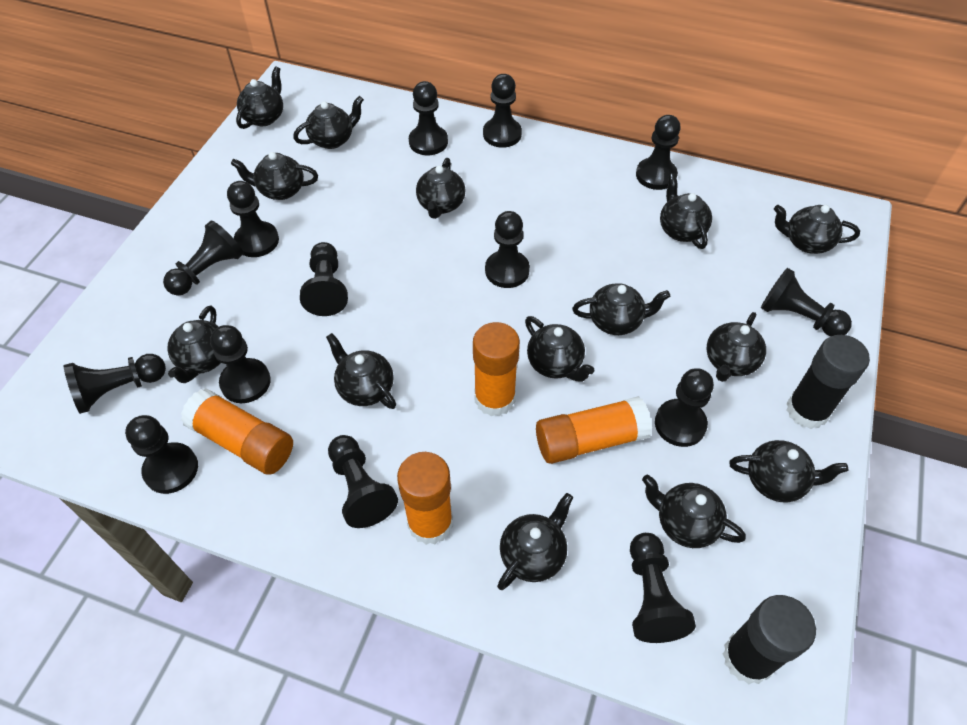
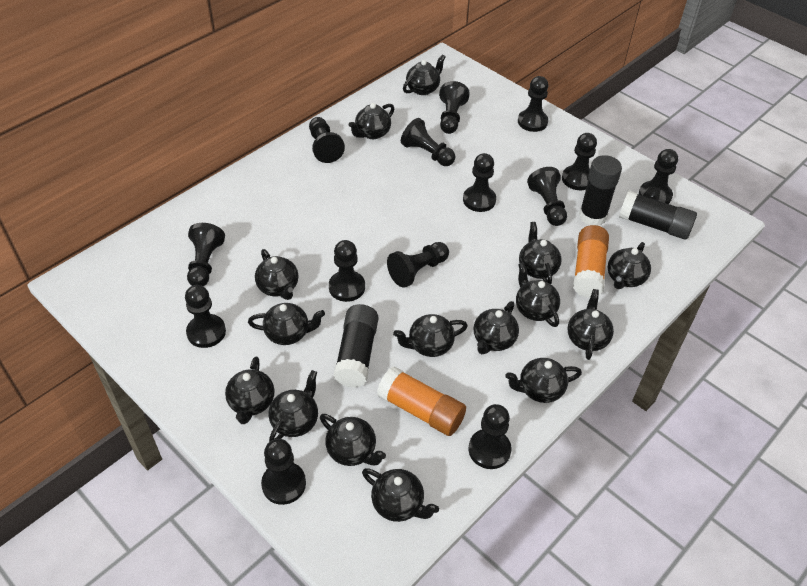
black glue stick: 2 -> 3
black teapot: 14 -> 15
orange glue stick: 4 -> 2

